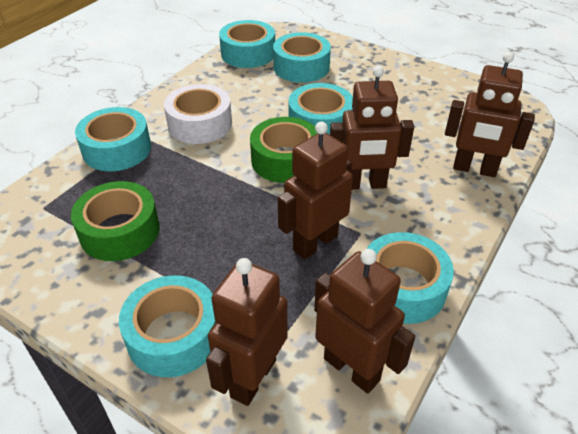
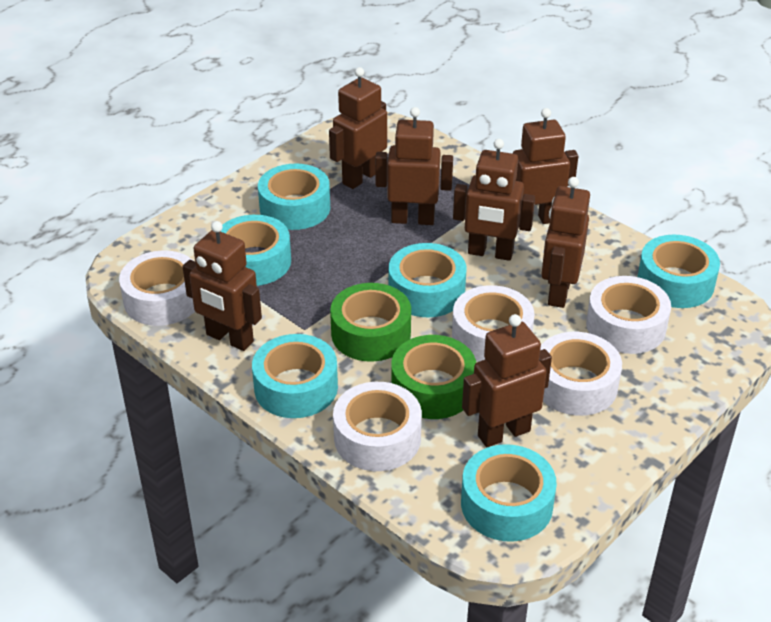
brown robot: 5 -> 7
white tape: 1 -> 5

